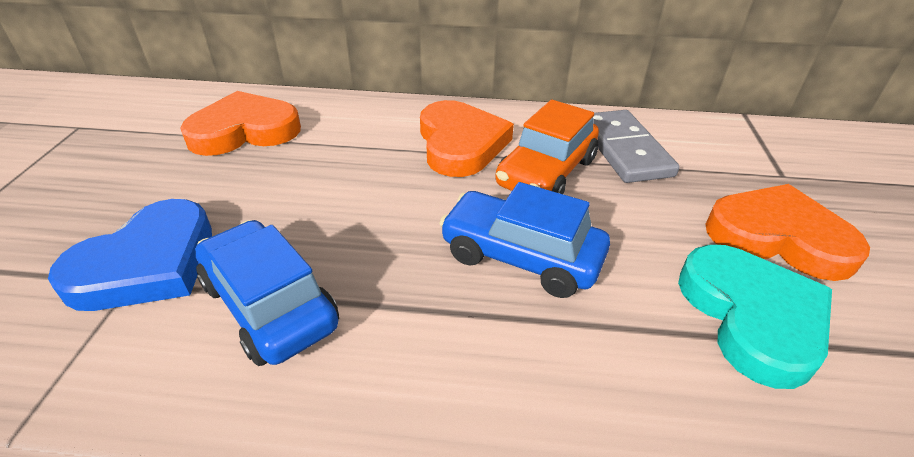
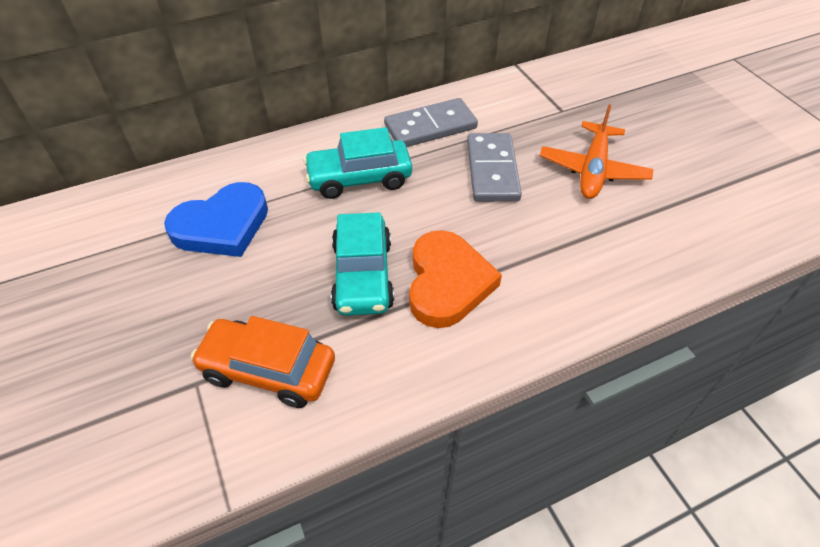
blue car: 2 -> 0
grey domino: 1 -> 2
orange heart: 3 -> 1
orange plane: 0 -> 1
turquoise car: 0 -> 2
turquoise heart: 1 -> 0

